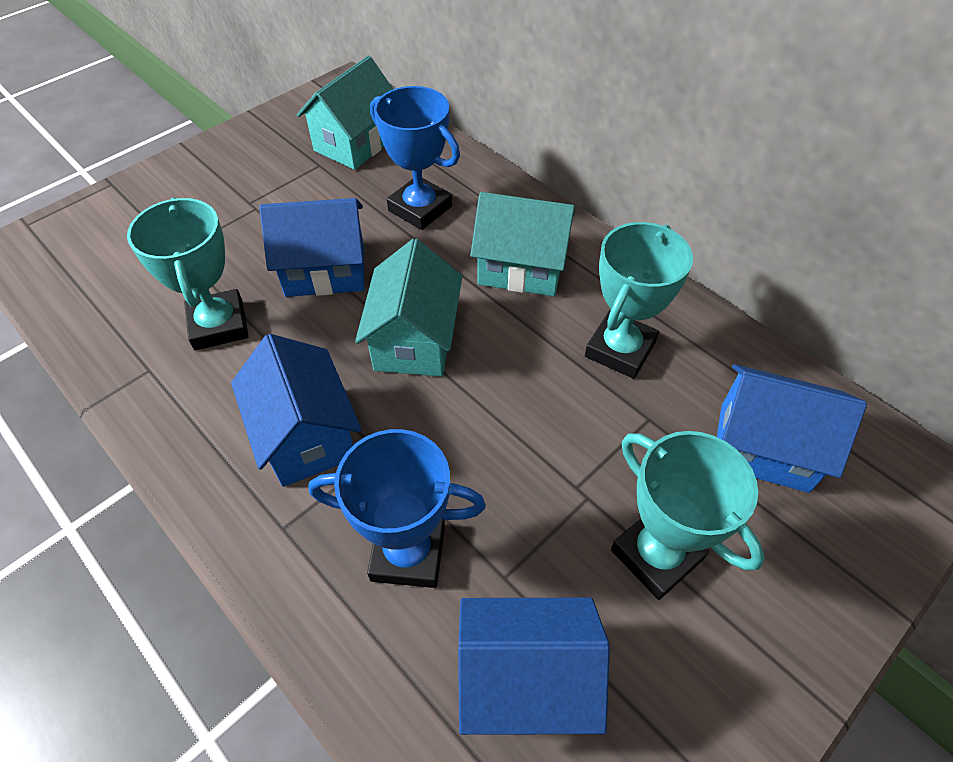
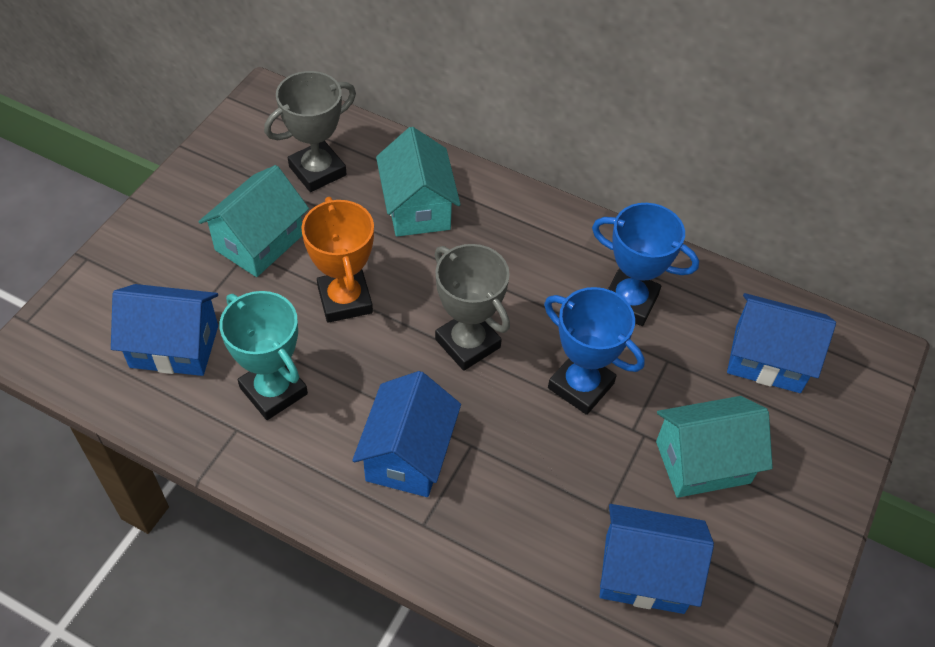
grey trophy: 0 -> 2
orange trophy: 0 -> 1
turquoise trophy: 3 -> 1

